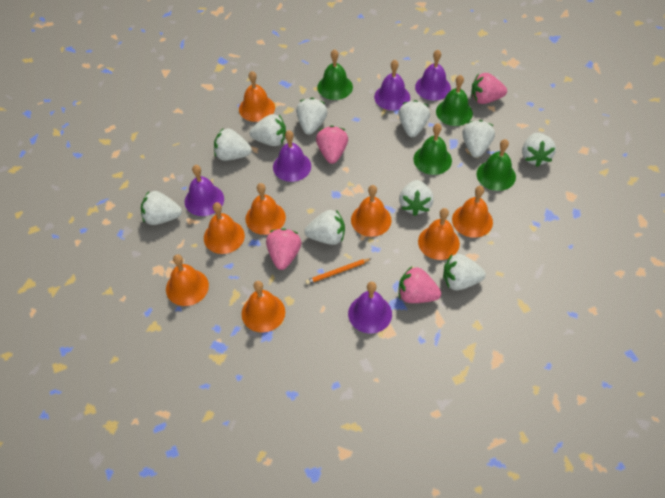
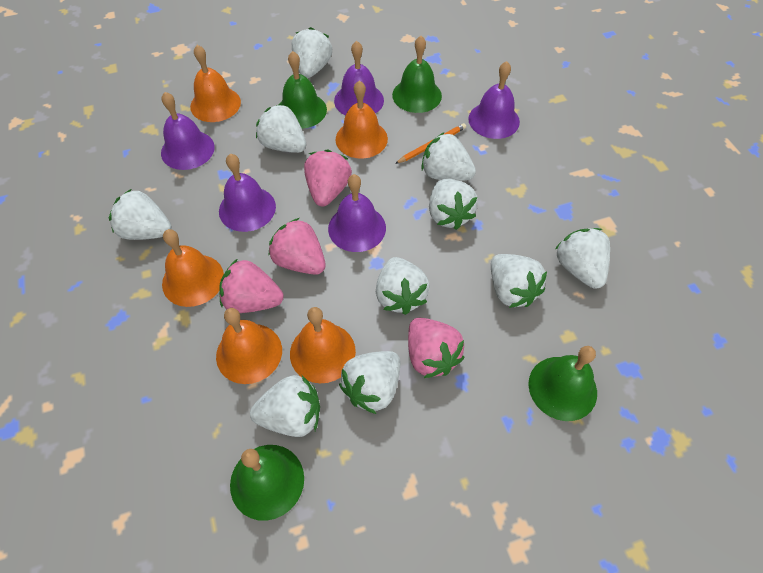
orange bell: 8 -> 5

